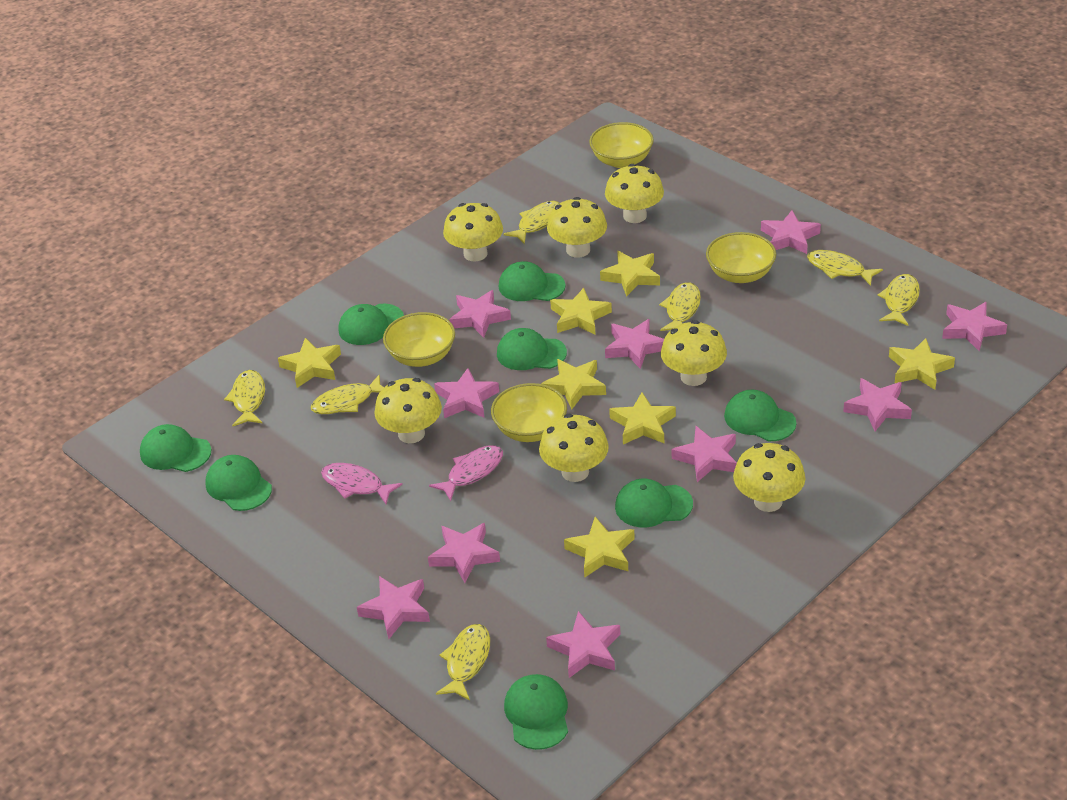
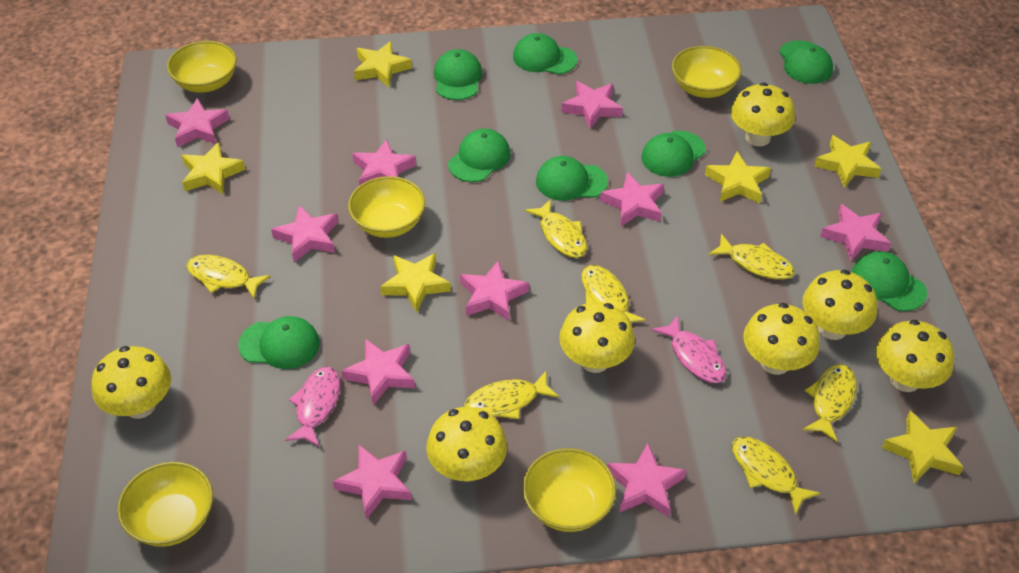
yellow bowl: 4 -> 5
yellow star: 7 -> 6

